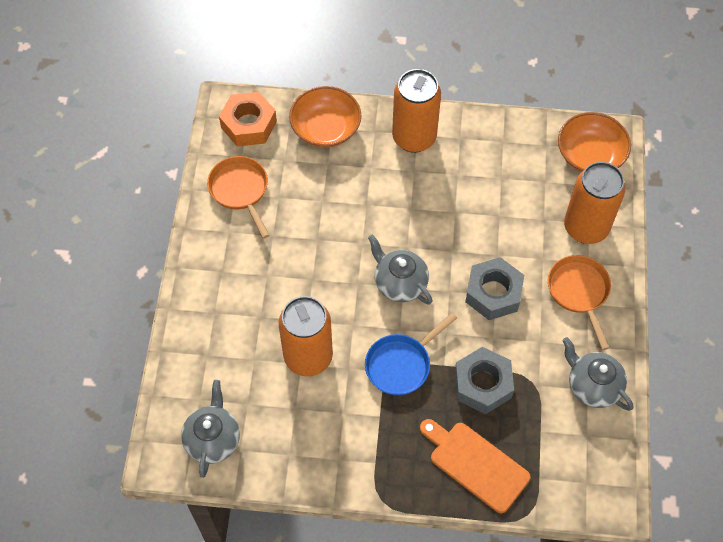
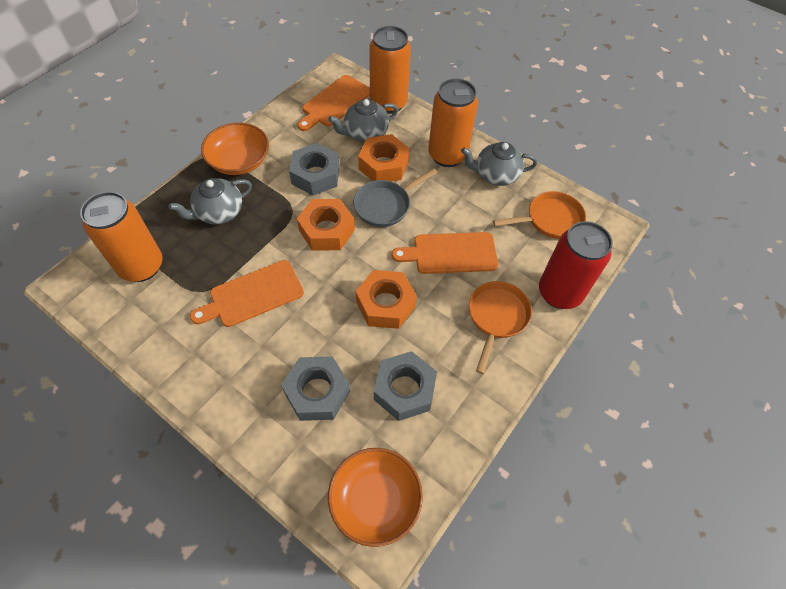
blue pan: 1 -> 0
grey nut: 2 -> 3
grey pan: 0 -> 1
orange cutting board: 1 -> 3
orange nut: 1 -> 3
red can: 0 -> 1

